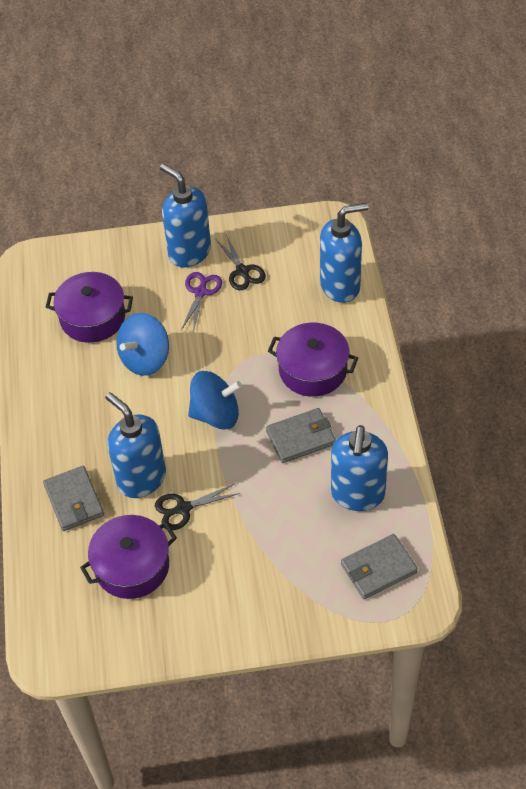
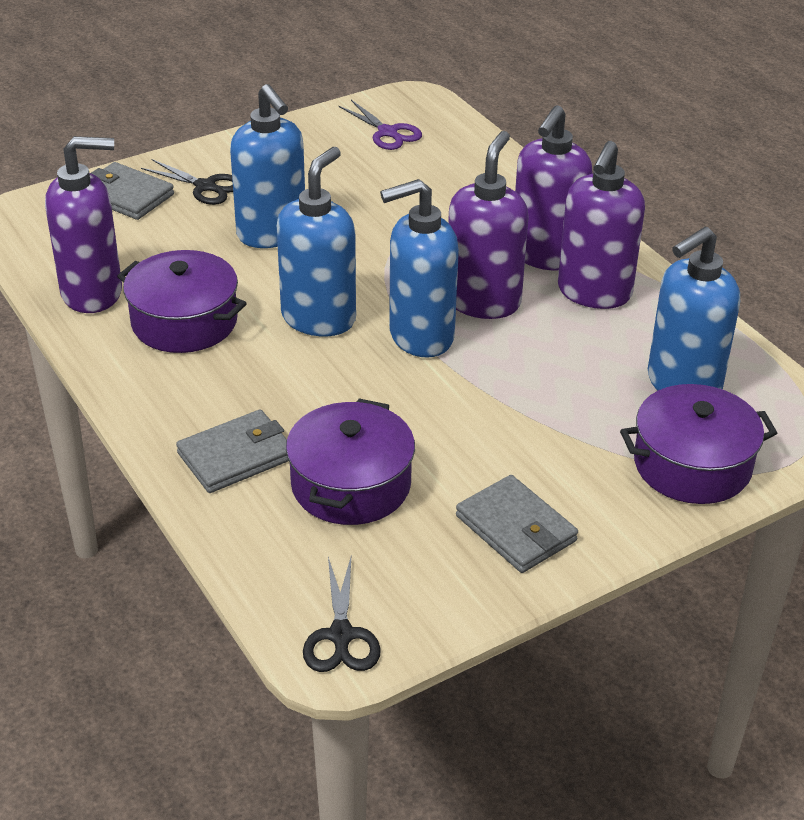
blue spinning top: 2 -> 0
purple soap dispenser: 0 -> 4

